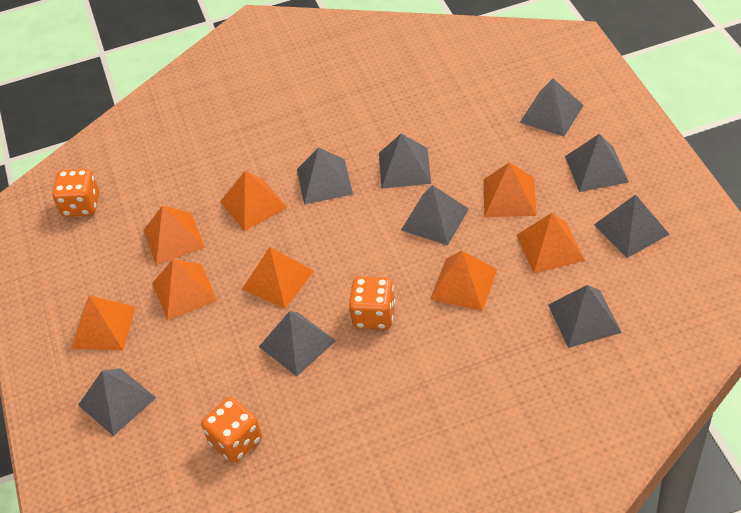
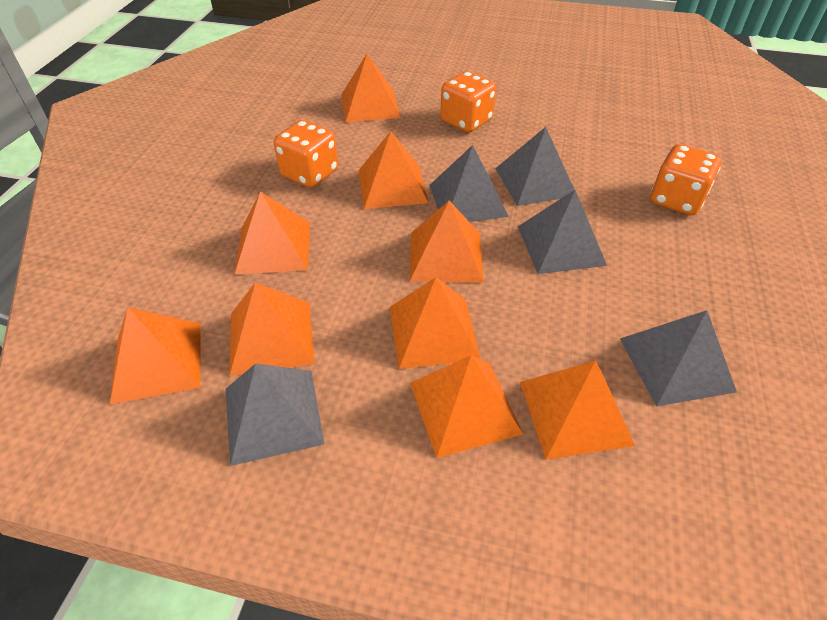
grey pyramid: 9 -> 5
orange pyramid: 8 -> 9

